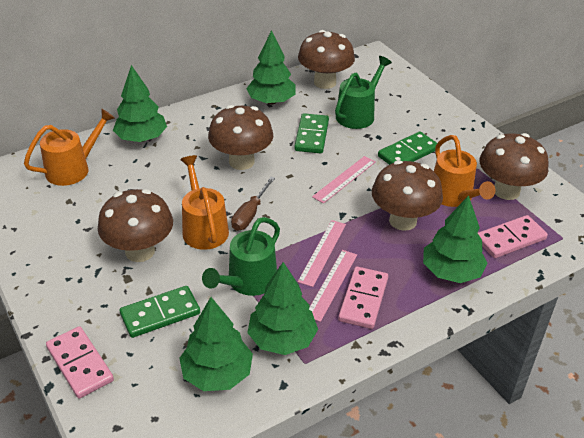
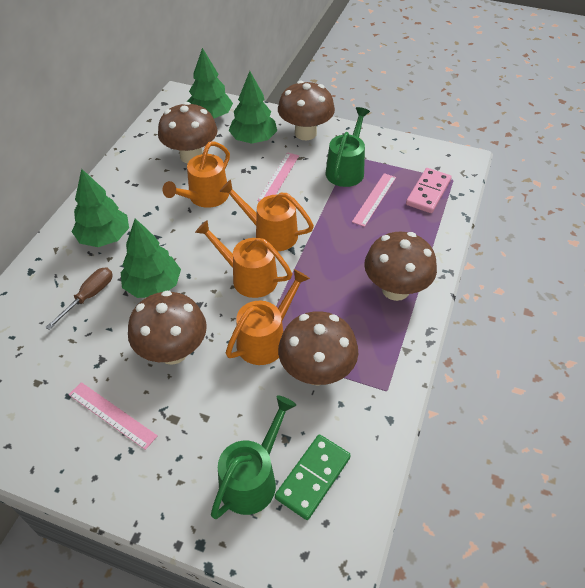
green domino: 3 -> 1
green tree: 5 -> 4
orange watering can: 3 -> 4
pink domino: 3 -> 1

